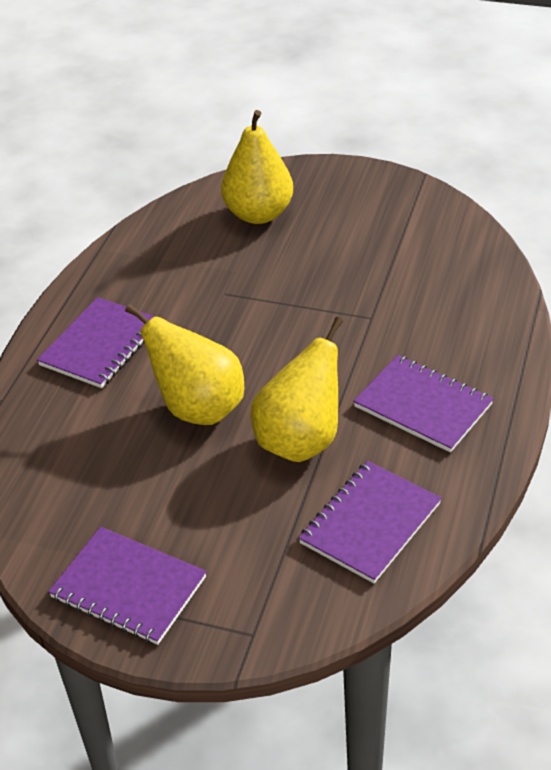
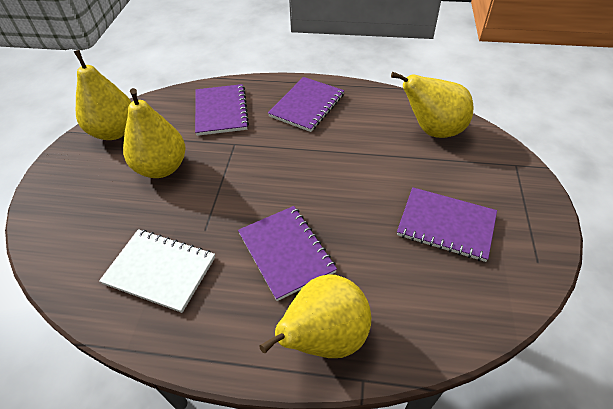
white notebook: 0 -> 1
yellow pear: 3 -> 4

